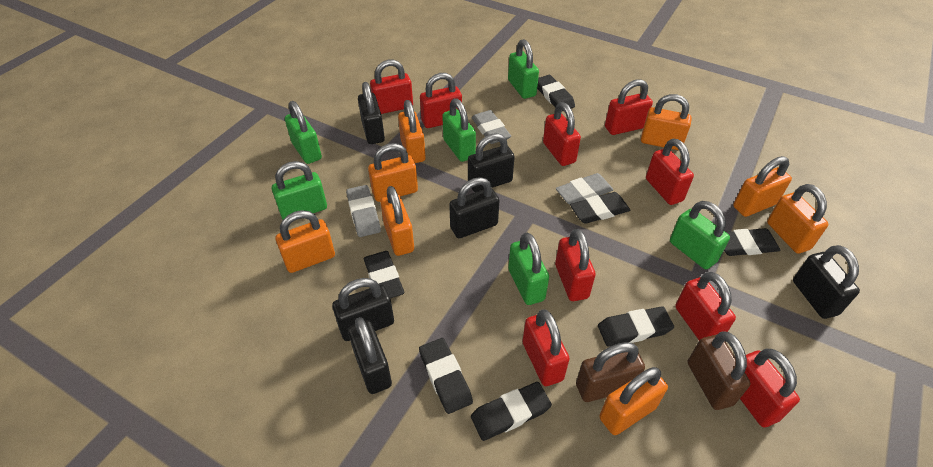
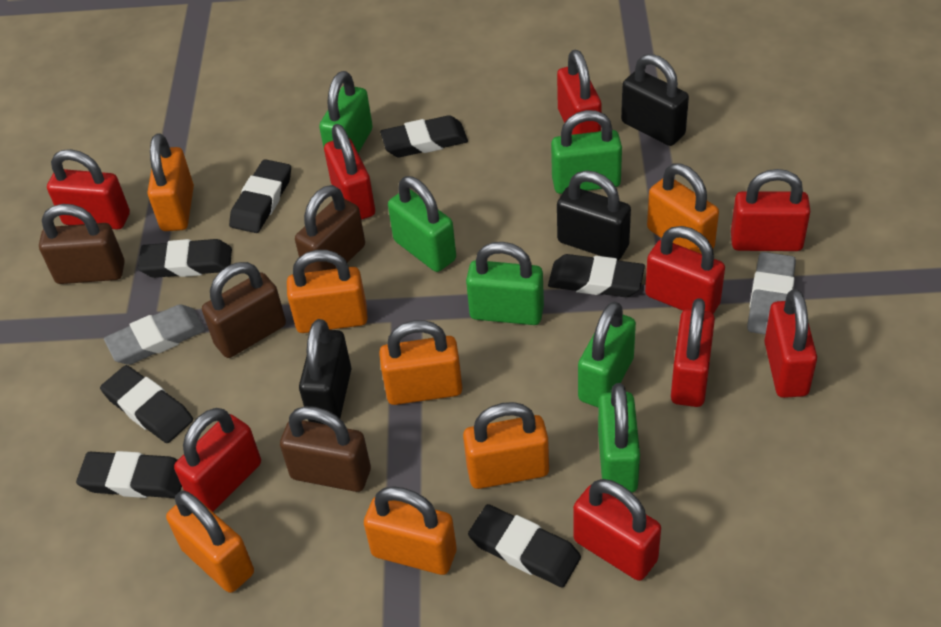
black padlock: 6 -> 3
brown padlock: 2 -> 4
grey eraser: 3 -> 2
orange padlock: 8 -> 7

